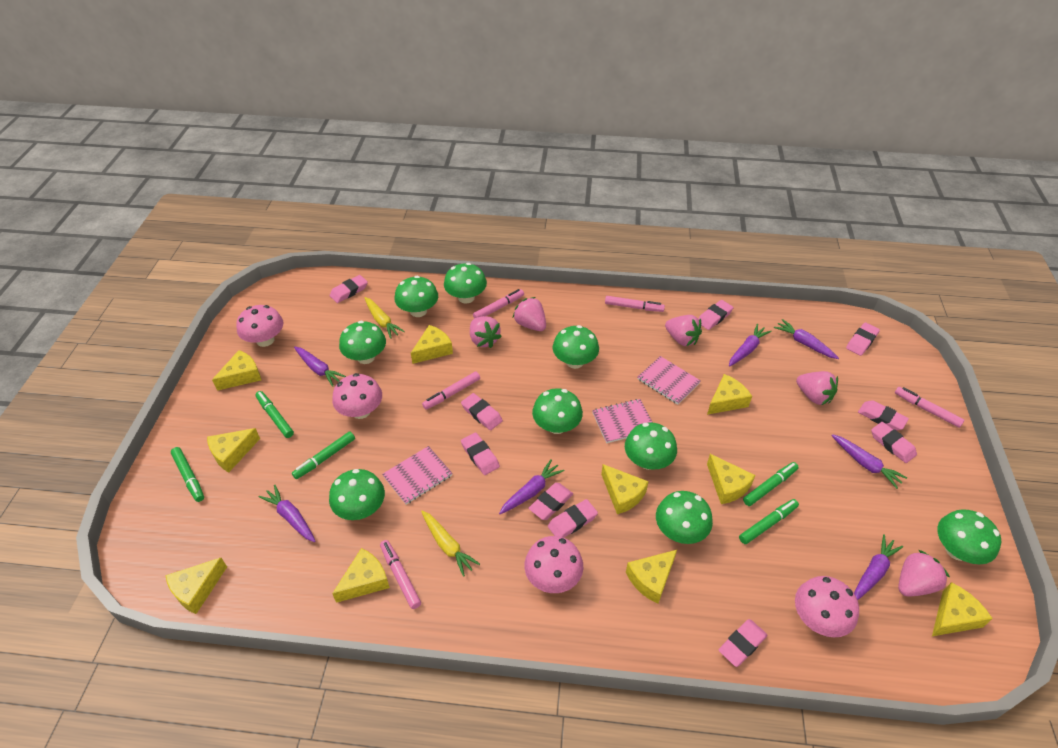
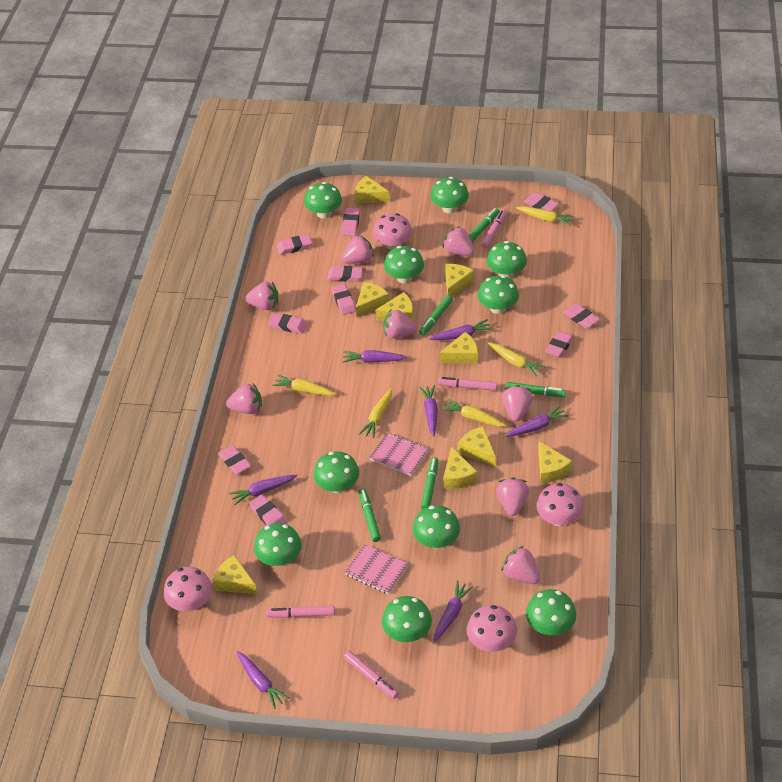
green mushroom: 9 -> 10
pink marker: 5 -> 4
pink notebook: 3 -> 2
pink strawberry: 5 -> 8
yellow carrot: 2 -> 5
yellow cheese: 10 -> 9

